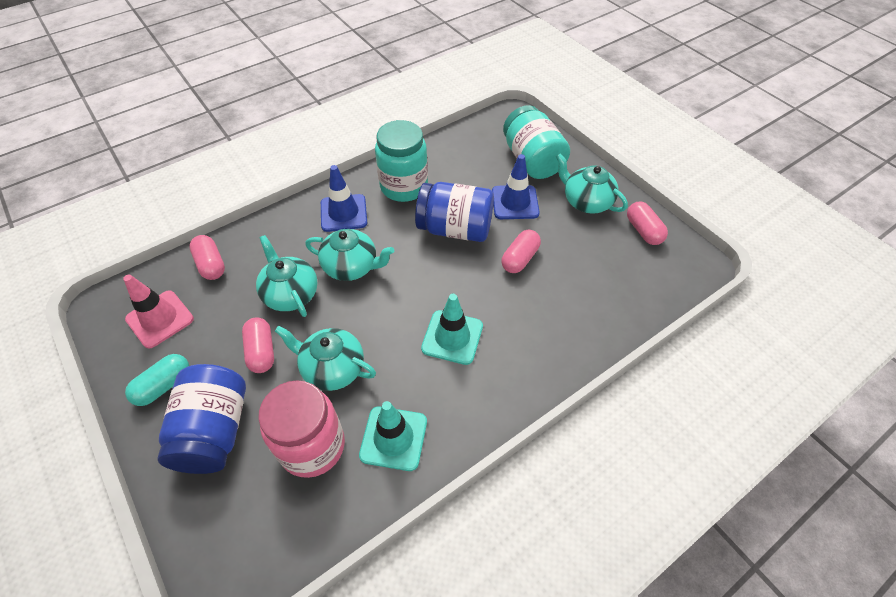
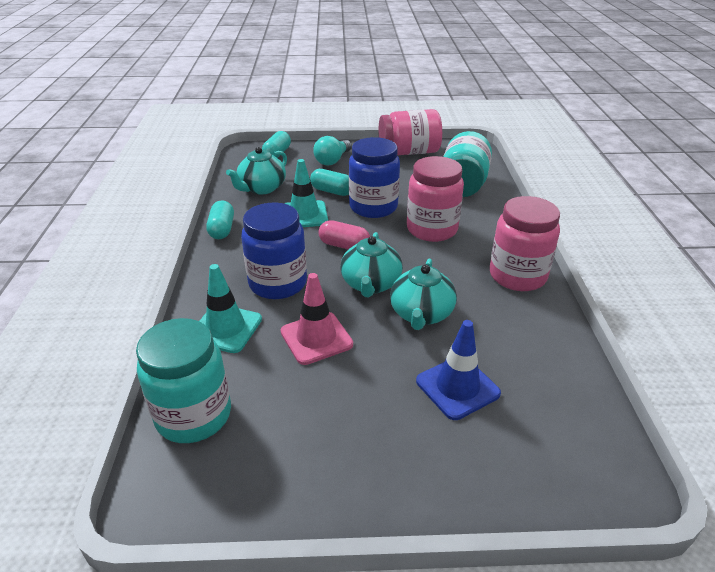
blue traffic cone: 2 -> 1
pink capsule: 4 -> 1
pink jar: 1 -> 3
turquoise capsule: 1 -> 3
turquoise light bulb: 0 -> 1
turquoise teapot: 4 -> 3

